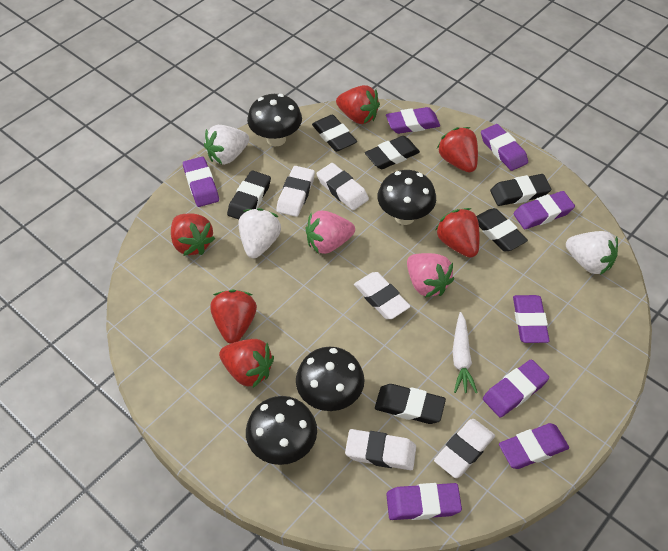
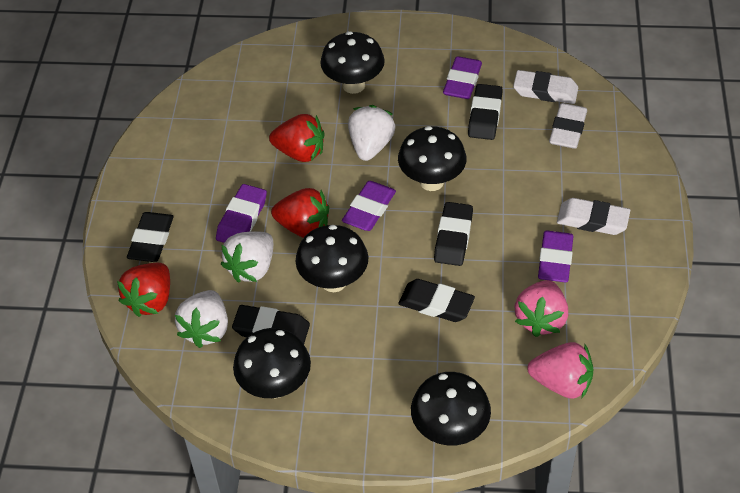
black eraser: 6 -> 5
black mushroom: 4 -> 5
purple eraser: 8 -> 4
red strawberry: 6 -> 3
white carrot: 1 -> 0
white eraser: 5 -> 3

